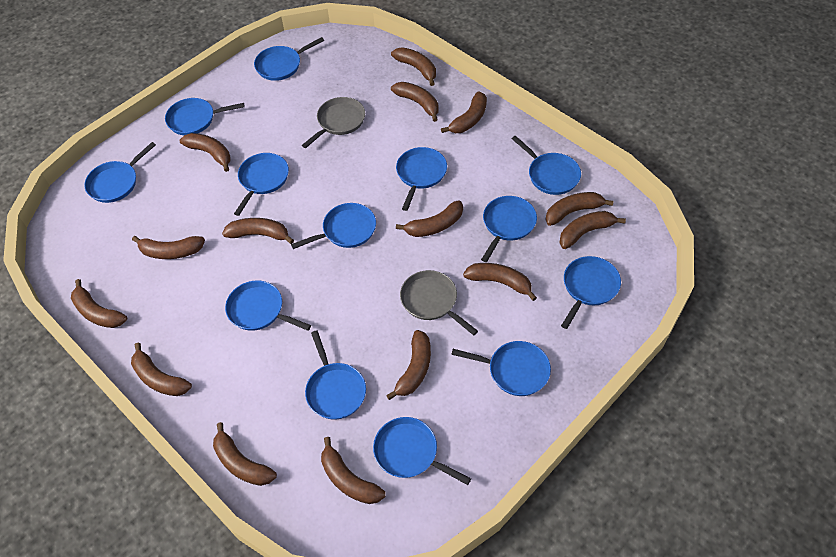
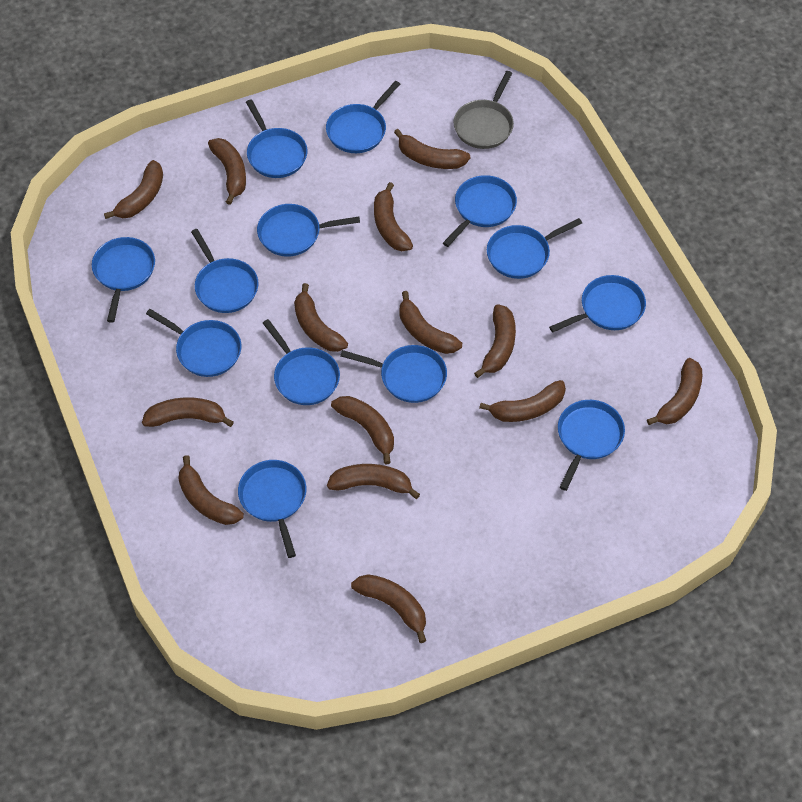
brown banana: 15 -> 14
grey pan: 2 -> 1

